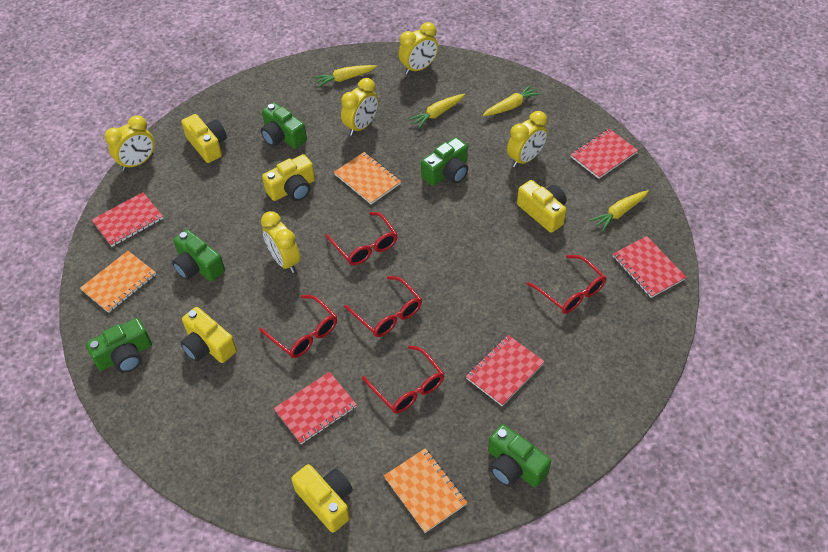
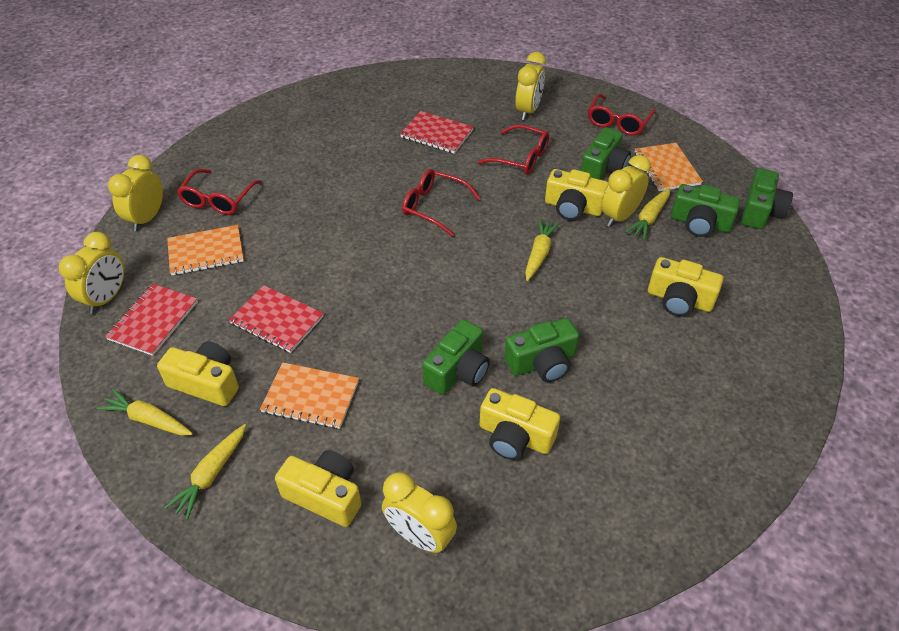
red glasses: 5 -> 4
red notebook: 5 -> 3

